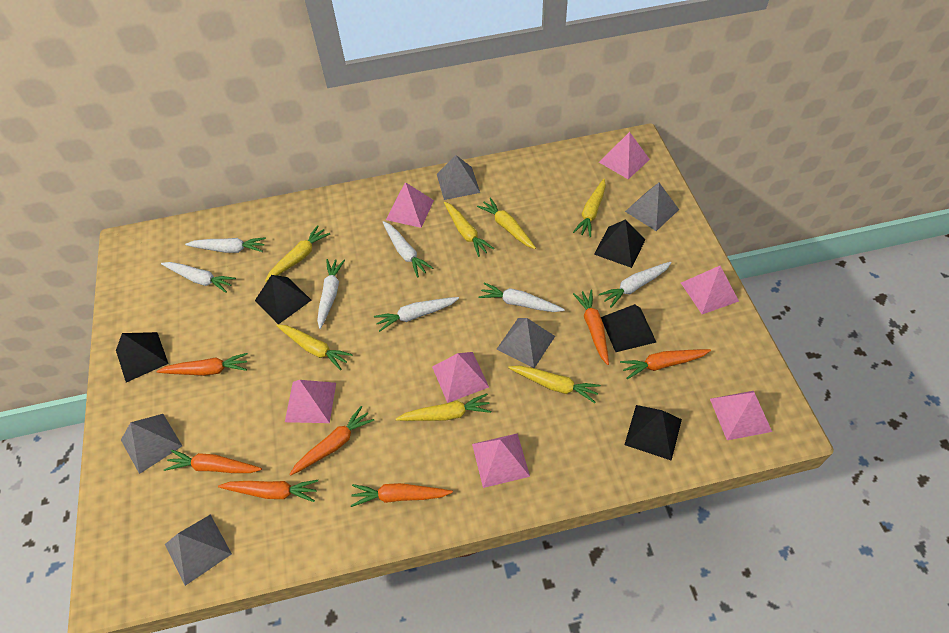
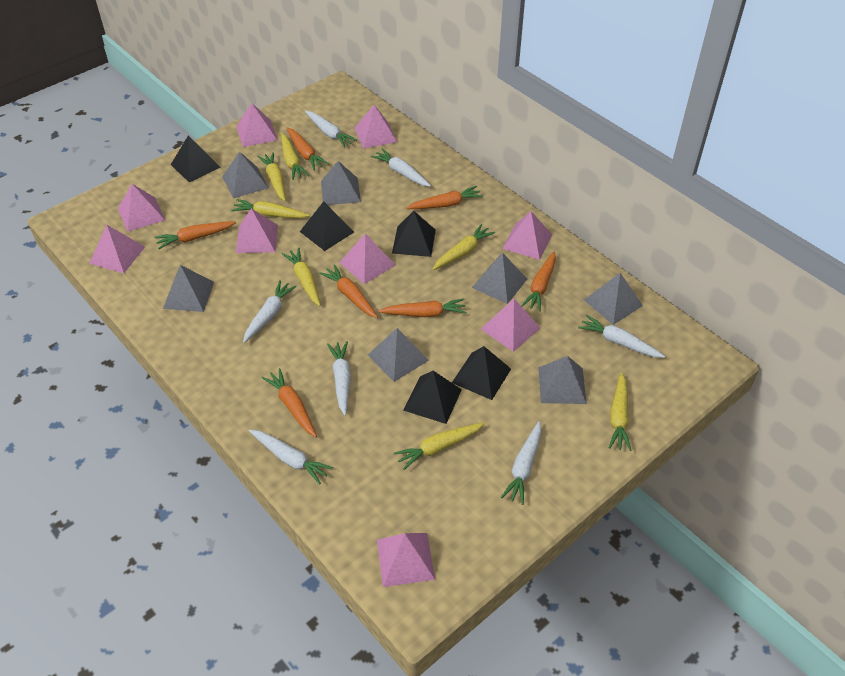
grey pyramid: 5 -> 7
pink pyramid: 7 -> 9

